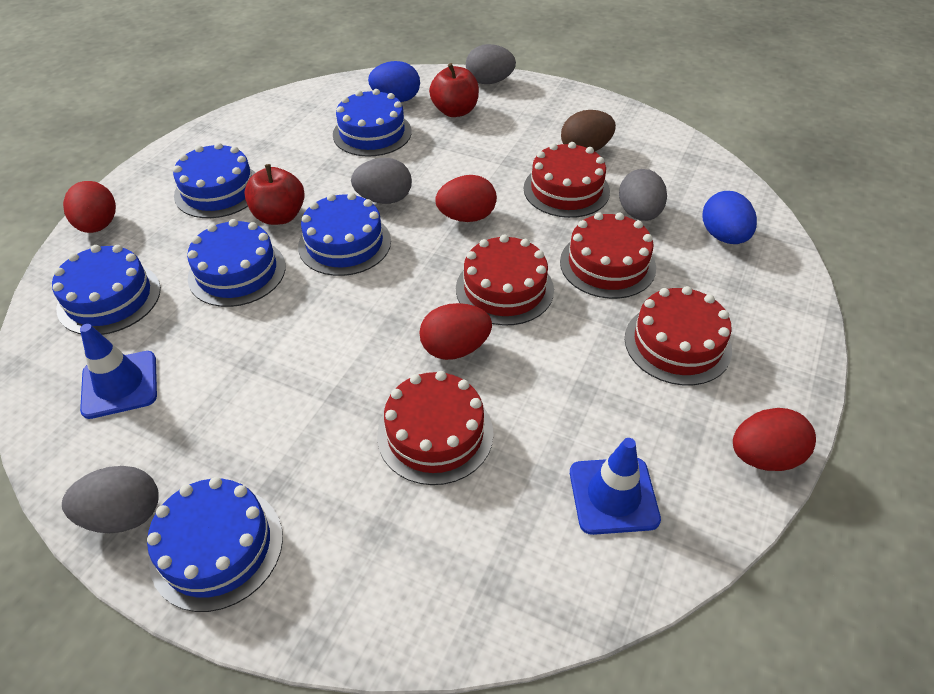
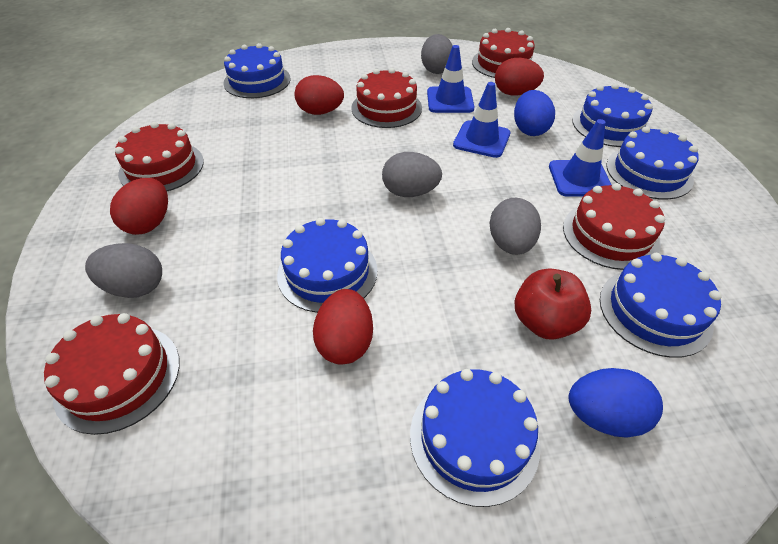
blue traffic cone: 2 -> 3
brown egg: 1 -> 0
red apple: 2 -> 1

